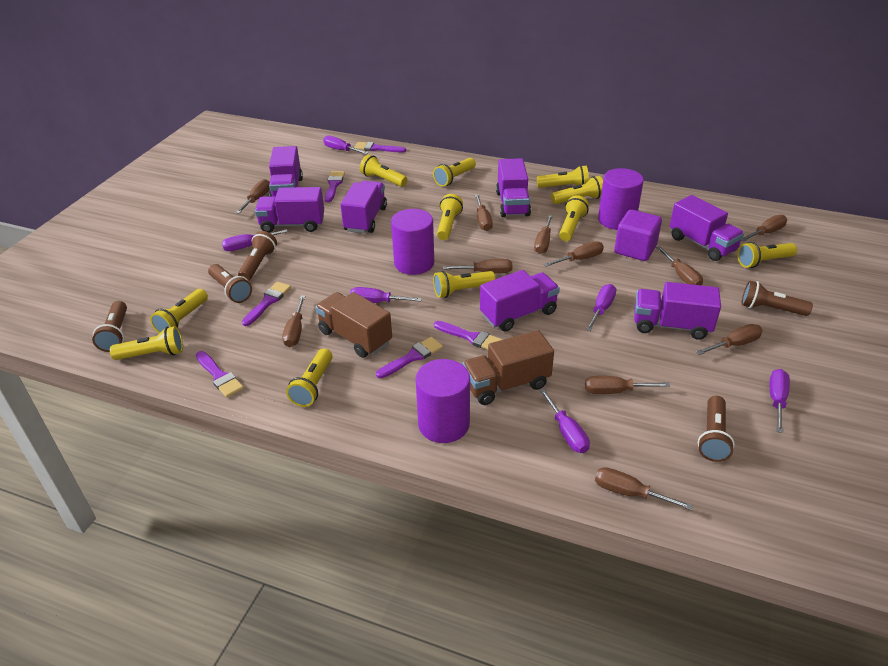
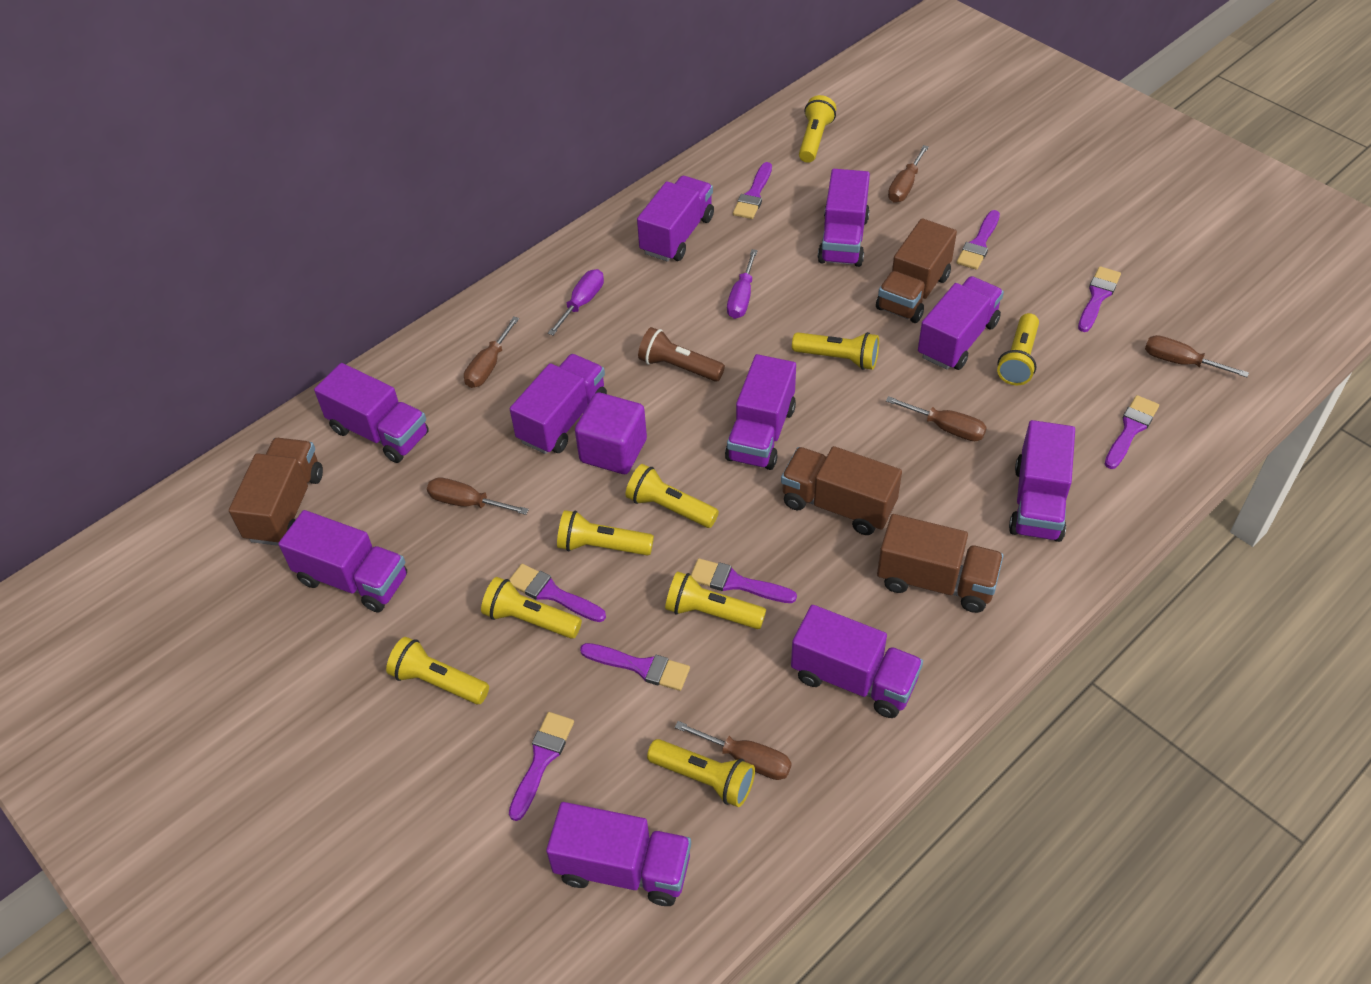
brown flashlight: 5 -> 1
brown screwdriver: 11 -> 6
brown truck: 2 -> 4
purple brush: 6 -> 8
purple cylinder: 3 -> 0
purple screwdriver: 6 -> 2
purple truck: 7 -> 10
yellow flashlight: 11 -> 9

